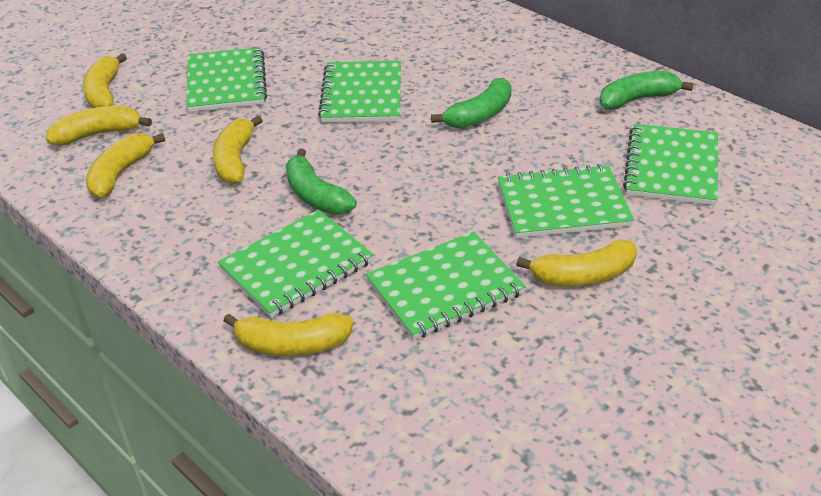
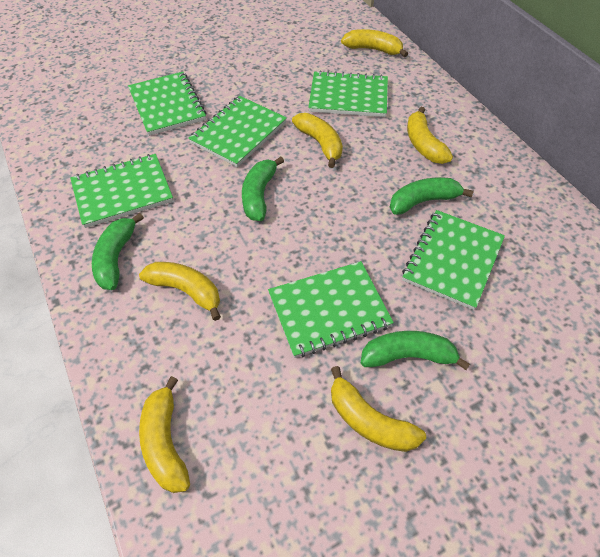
green banana: 3 -> 4

